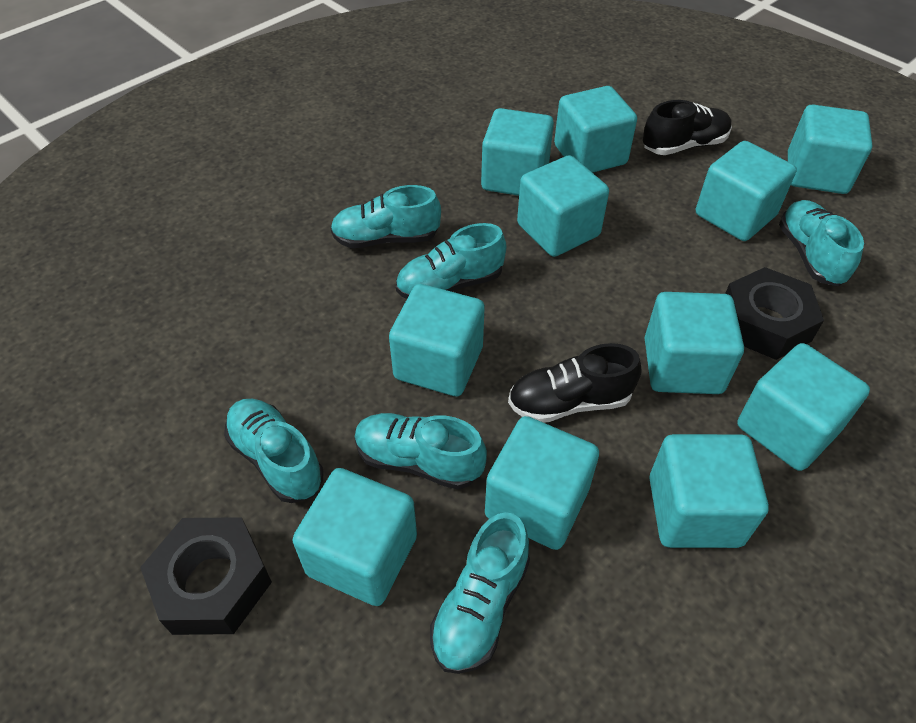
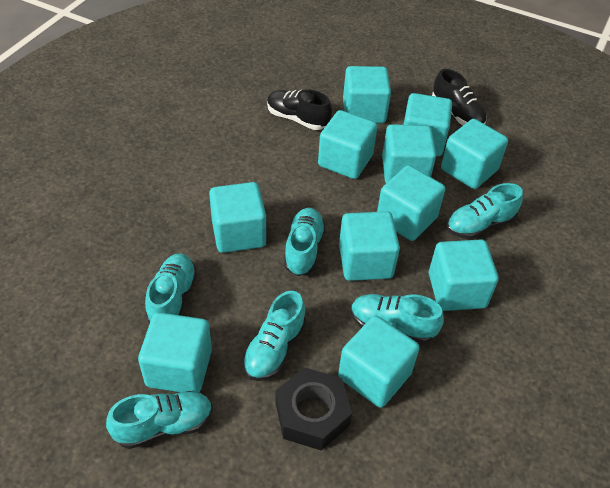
black nut: 2 -> 1

